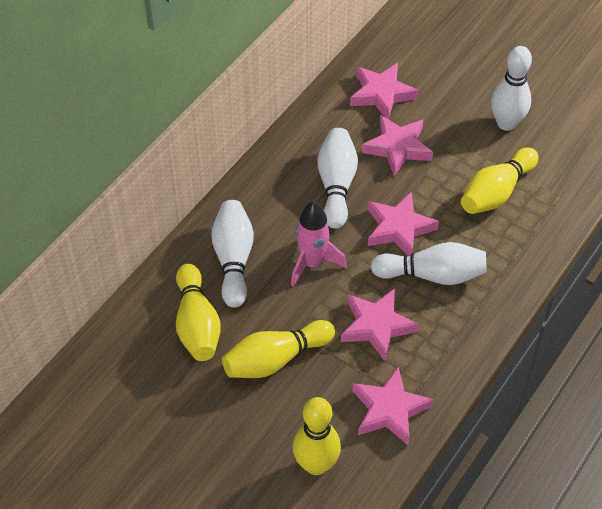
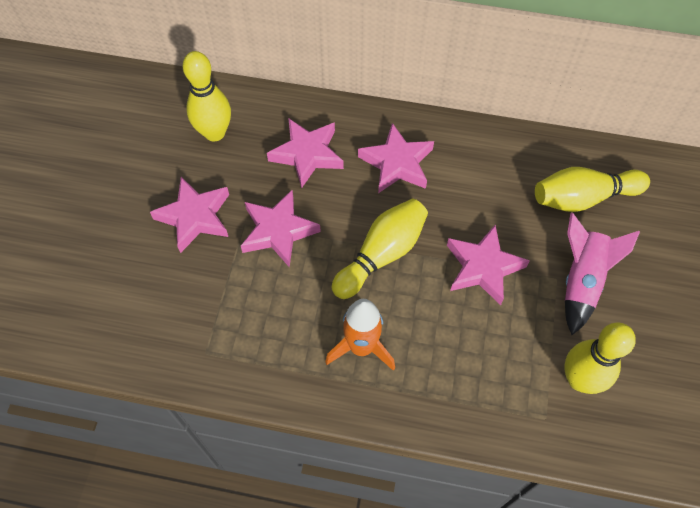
orange rocket: 0 -> 1
white bowling pin: 4 -> 0

